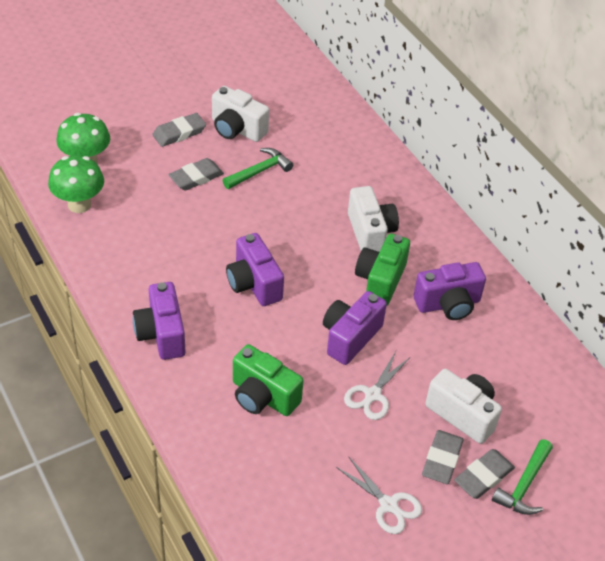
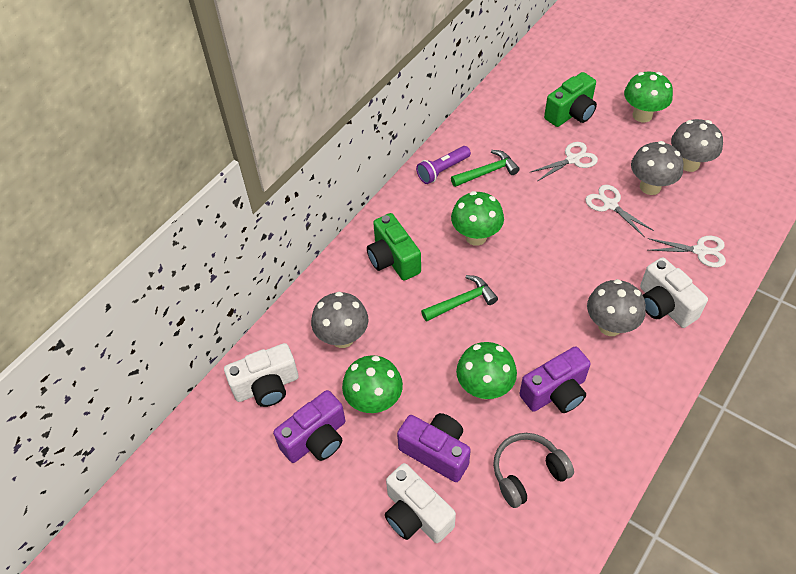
green mushroom: 2 -> 4
grey eraser: 4 -> 0
grey headphones: 0 -> 1
grey mushroom: 0 -> 4
purple camera: 4 -> 3
purple flashlight: 0 -> 1
white scissors: 2 -> 3

